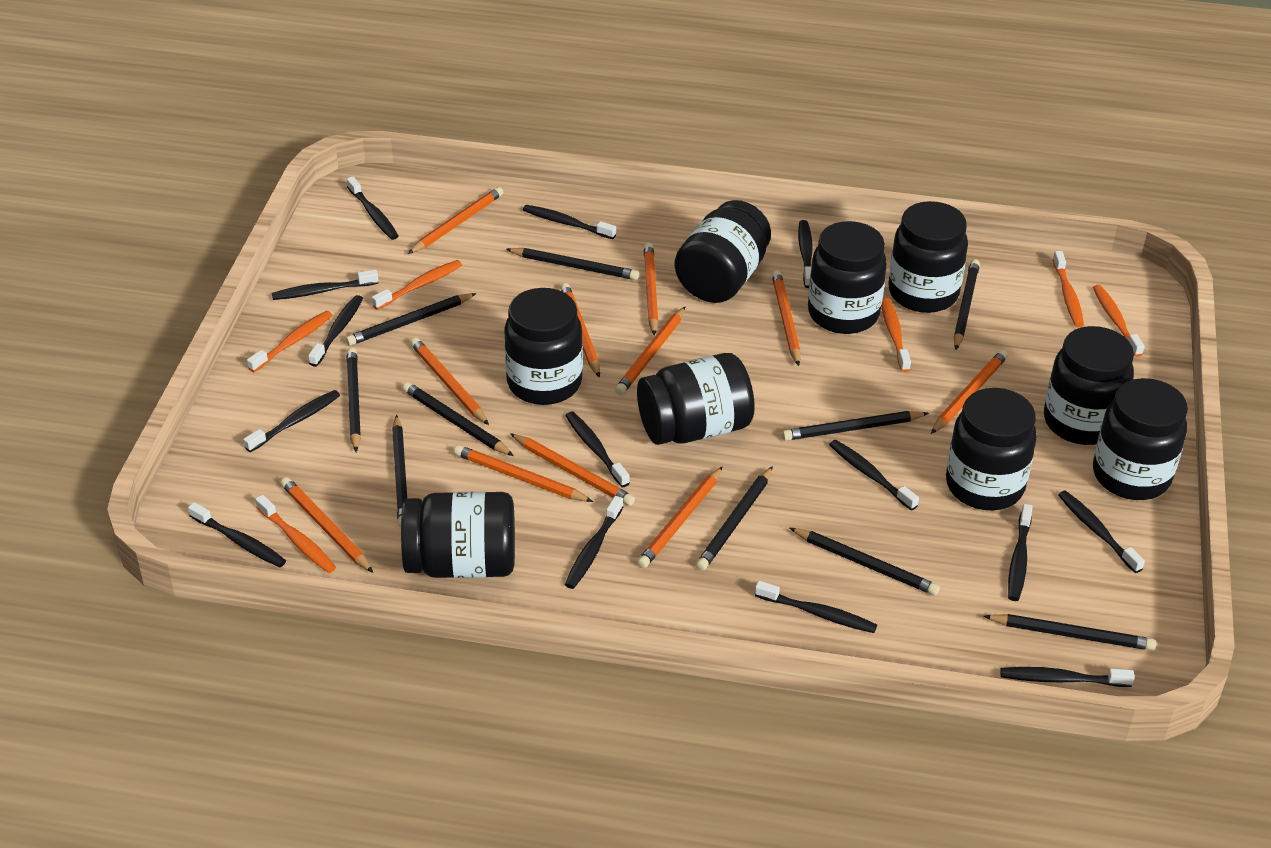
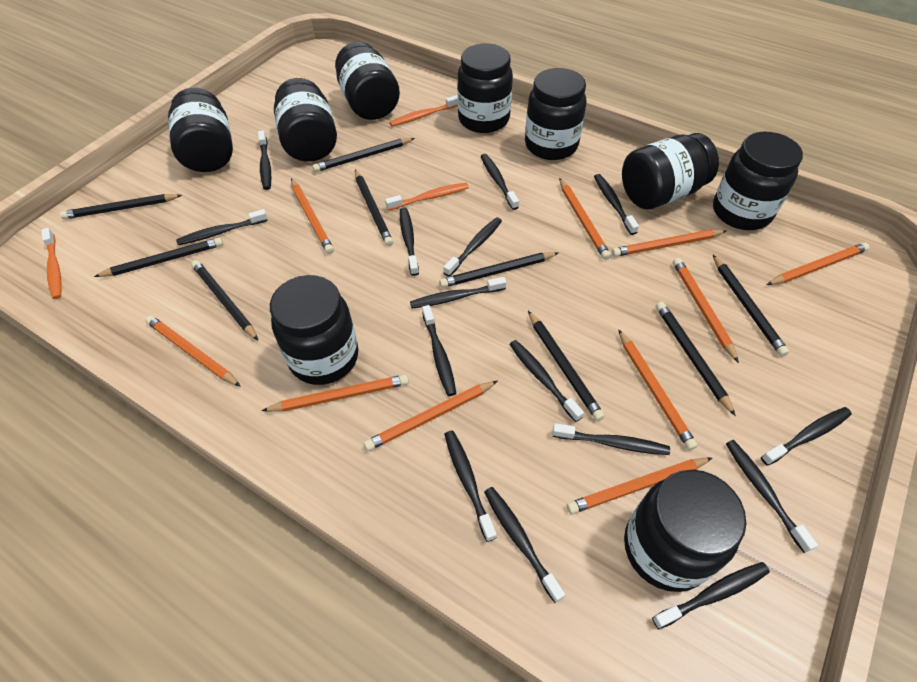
black pencil: 10 -> 9
black toothbrush: 14 -> 15
orange pencil: 11 -> 10
orange toothbrush: 6 -> 3

